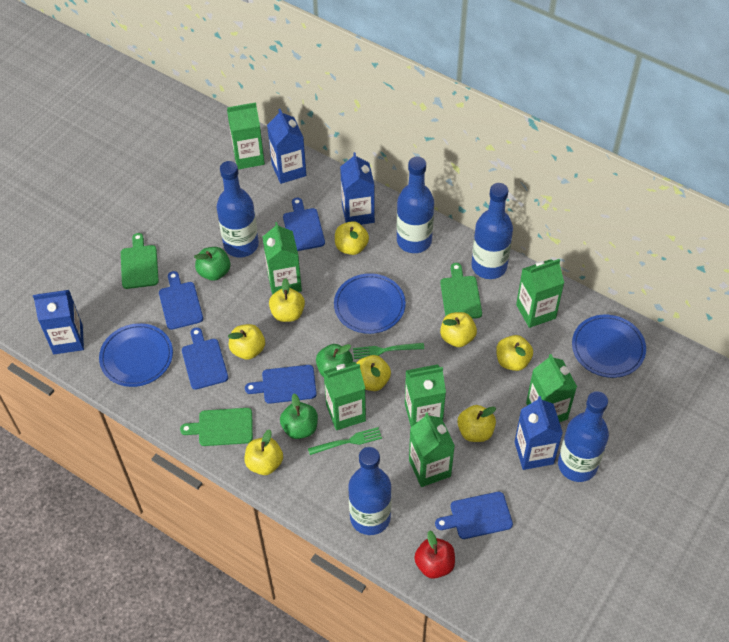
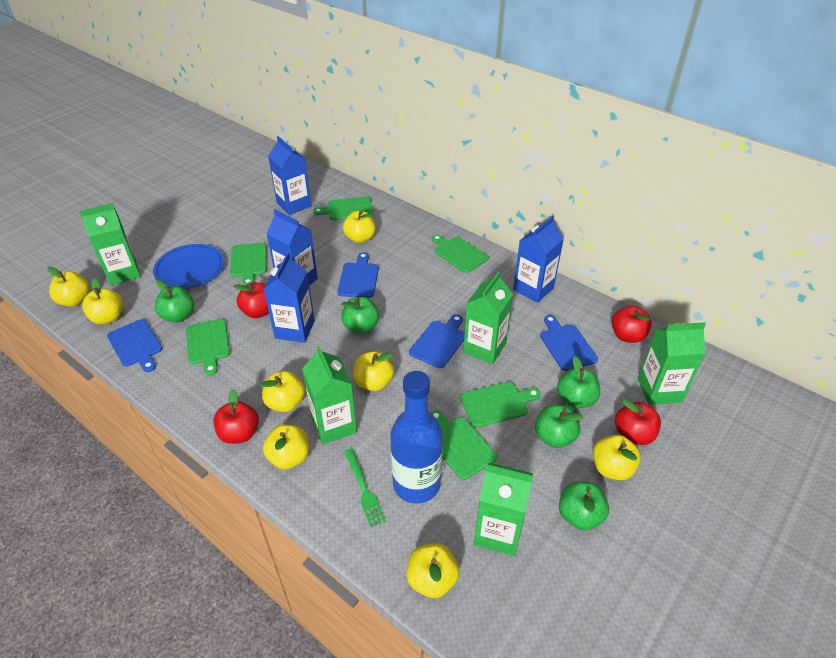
blue bottle: 5 -> 1
blue cutting board: 5 -> 4
blue plate: 3 -> 1
green apple: 3 -> 5
green carton: 7 -> 5
green cutting board: 3 -> 6
green fork: 2 -> 1
red apple: 1 -> 4

